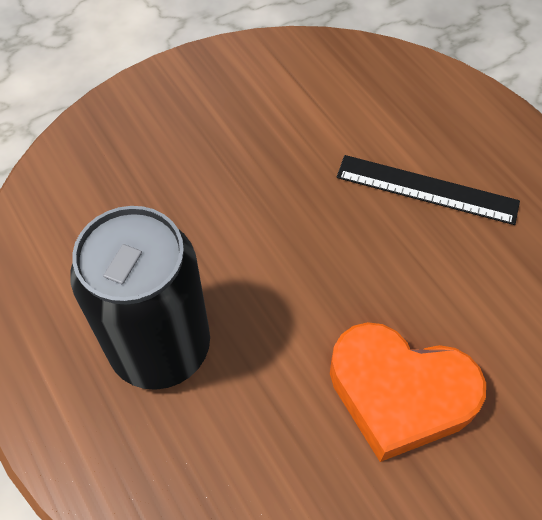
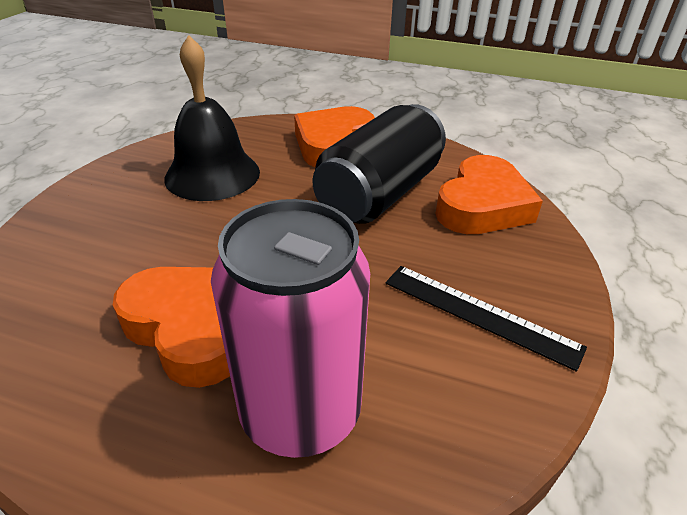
black bell: 0 -> 1
orange heart: 1 -> 3
pink can: 0 -> 1

